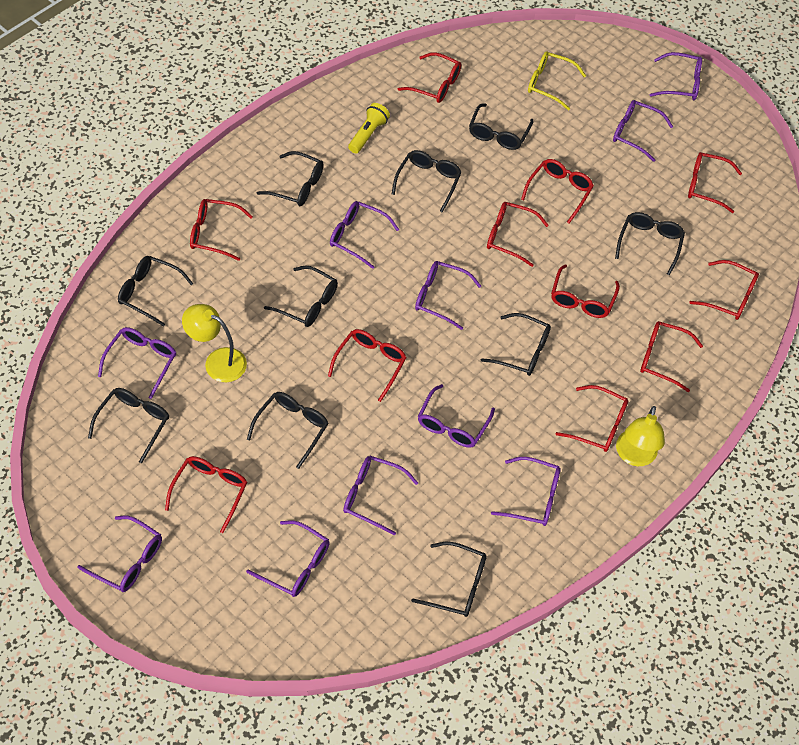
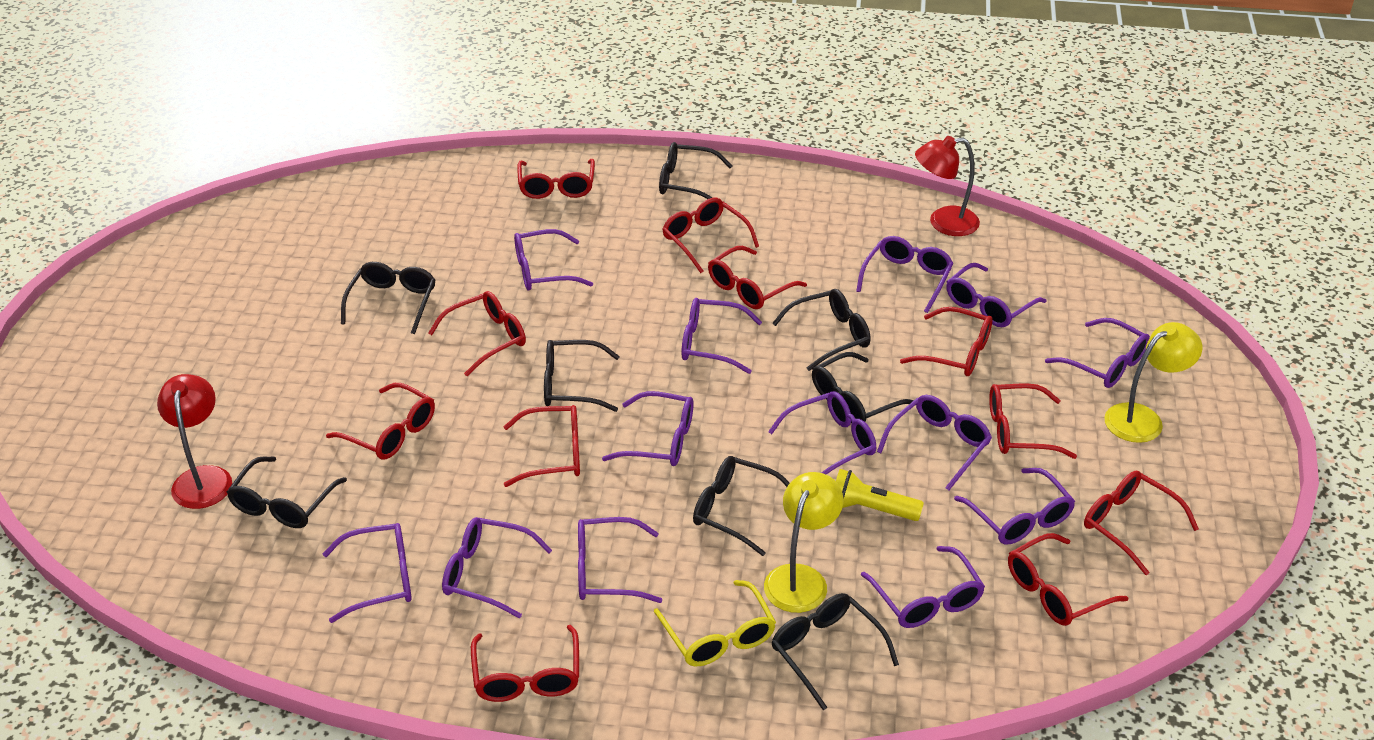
black glasses: 10 -> 8
purple glasses: 10 -> 13
red lamp: 0 -> 2

